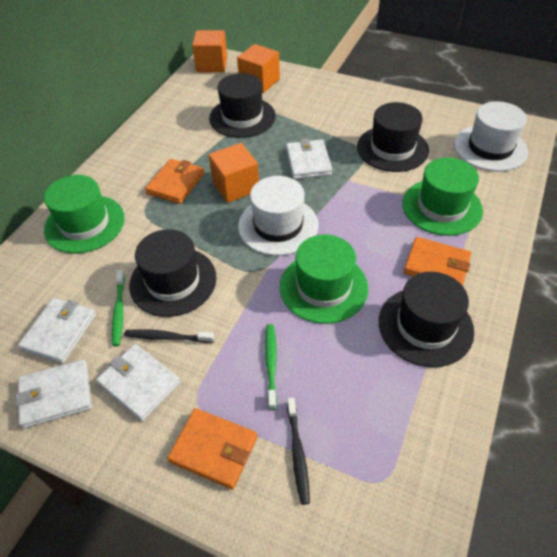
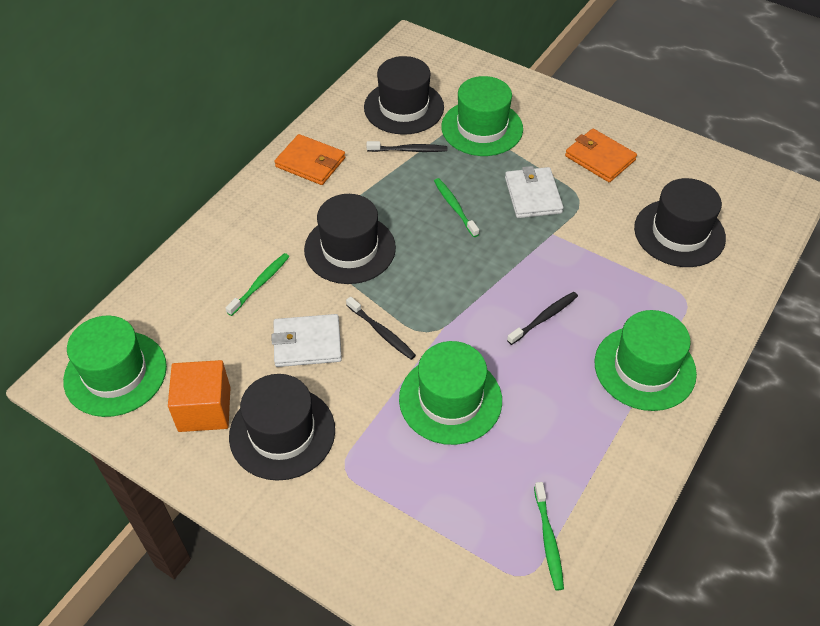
black toothbrush: 2 -> 3
green hat: 3 -> 4
green toothbrush: 2 -> 3
orange cube: 3 -> 1
orange wallet: 3 -> 2
white hat: 2 -> 0
white wallet: 4 -> 2

